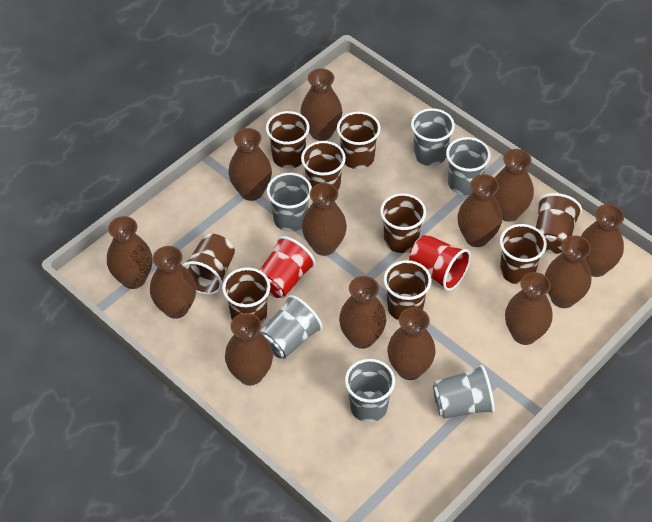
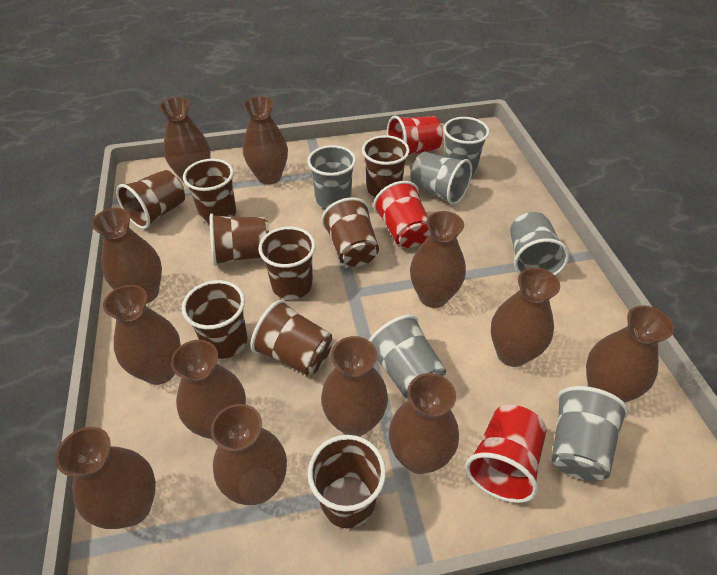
brown vase: 13 -> 12
red cup: 2 -> 3

